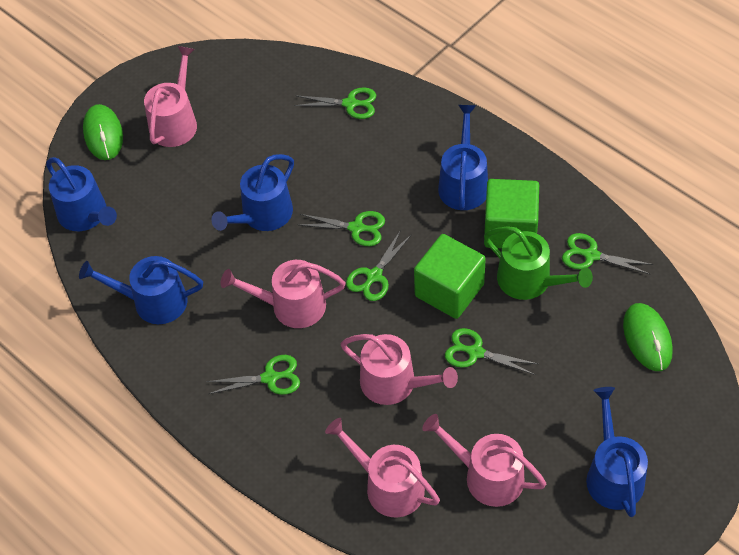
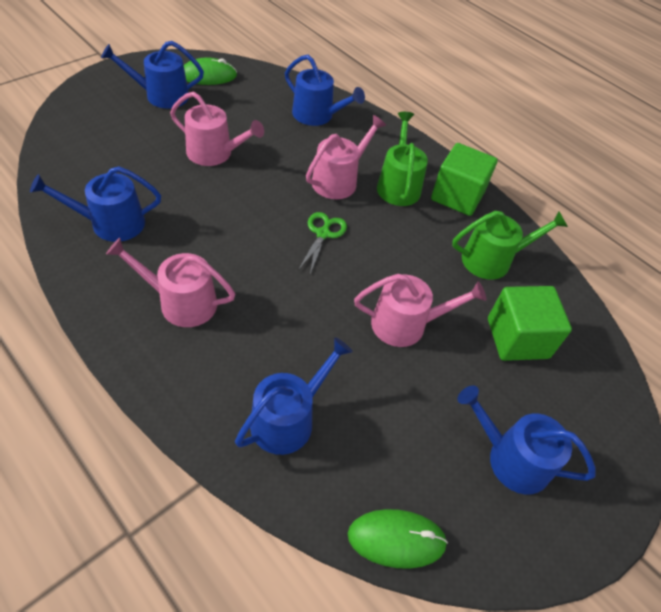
green scissors: 6 -> 1
green watering can: 1 -> 2
pink watering can: 5 -> 4

